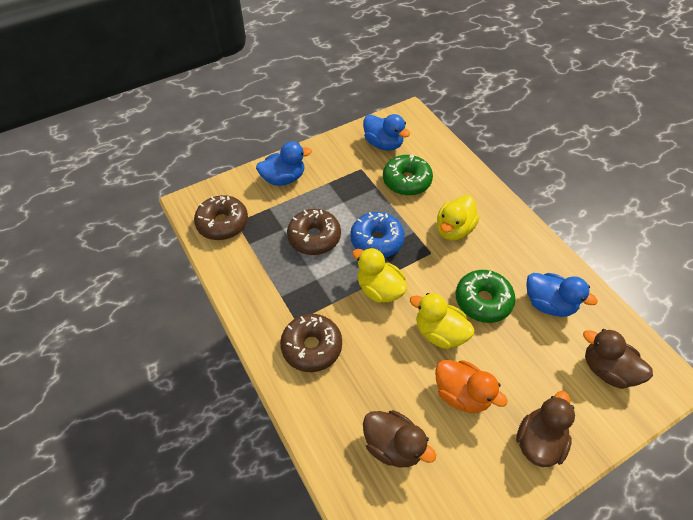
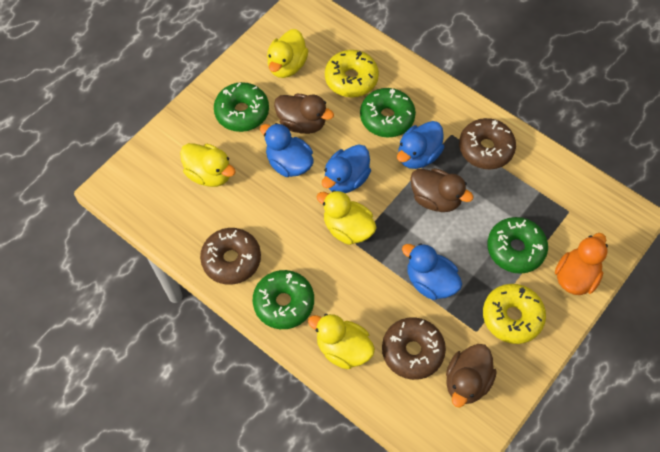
blue donut: 1 -> 0
blue duck: 3 -> 4
green donut: 2 -> 4
yellow donut: 0 -> 2
yellow duck: 3 -> 4

